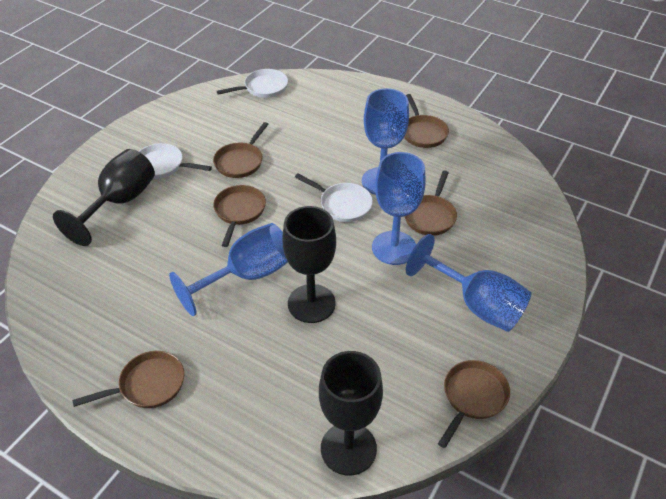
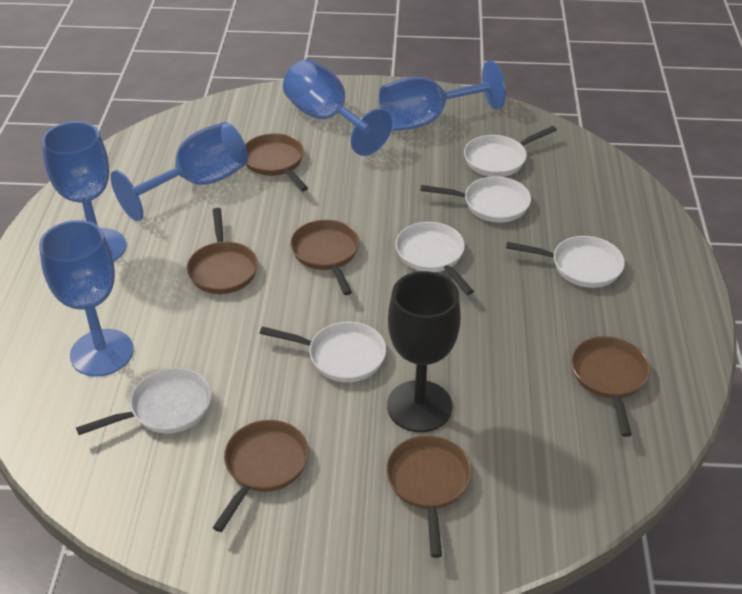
black goblet: 3 -> 1
blue goblet: 4 -> 5
white pan: 3 -> 6

